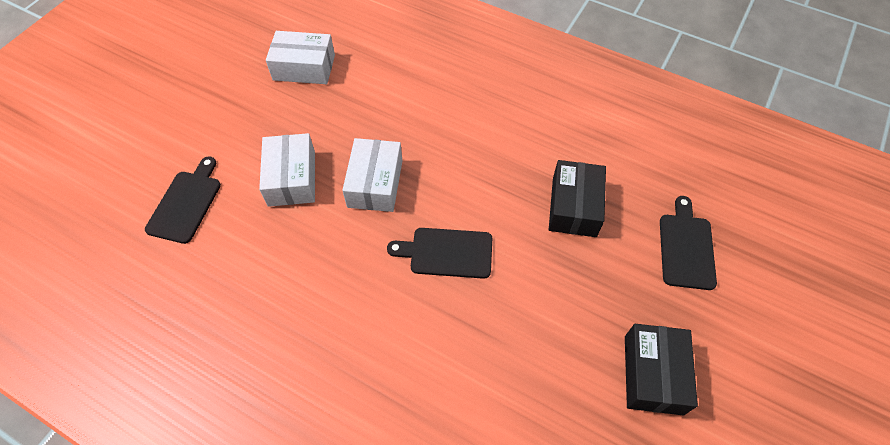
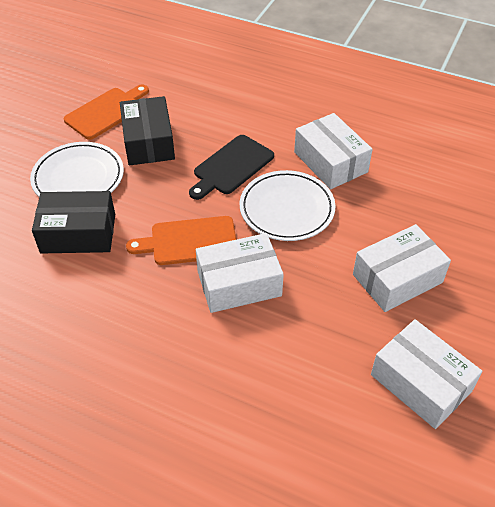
black cutting board: 3 -> 1
orange cutting board: 0 -> 2
white box: 3 -> 4
white plate: 0 -> 2

